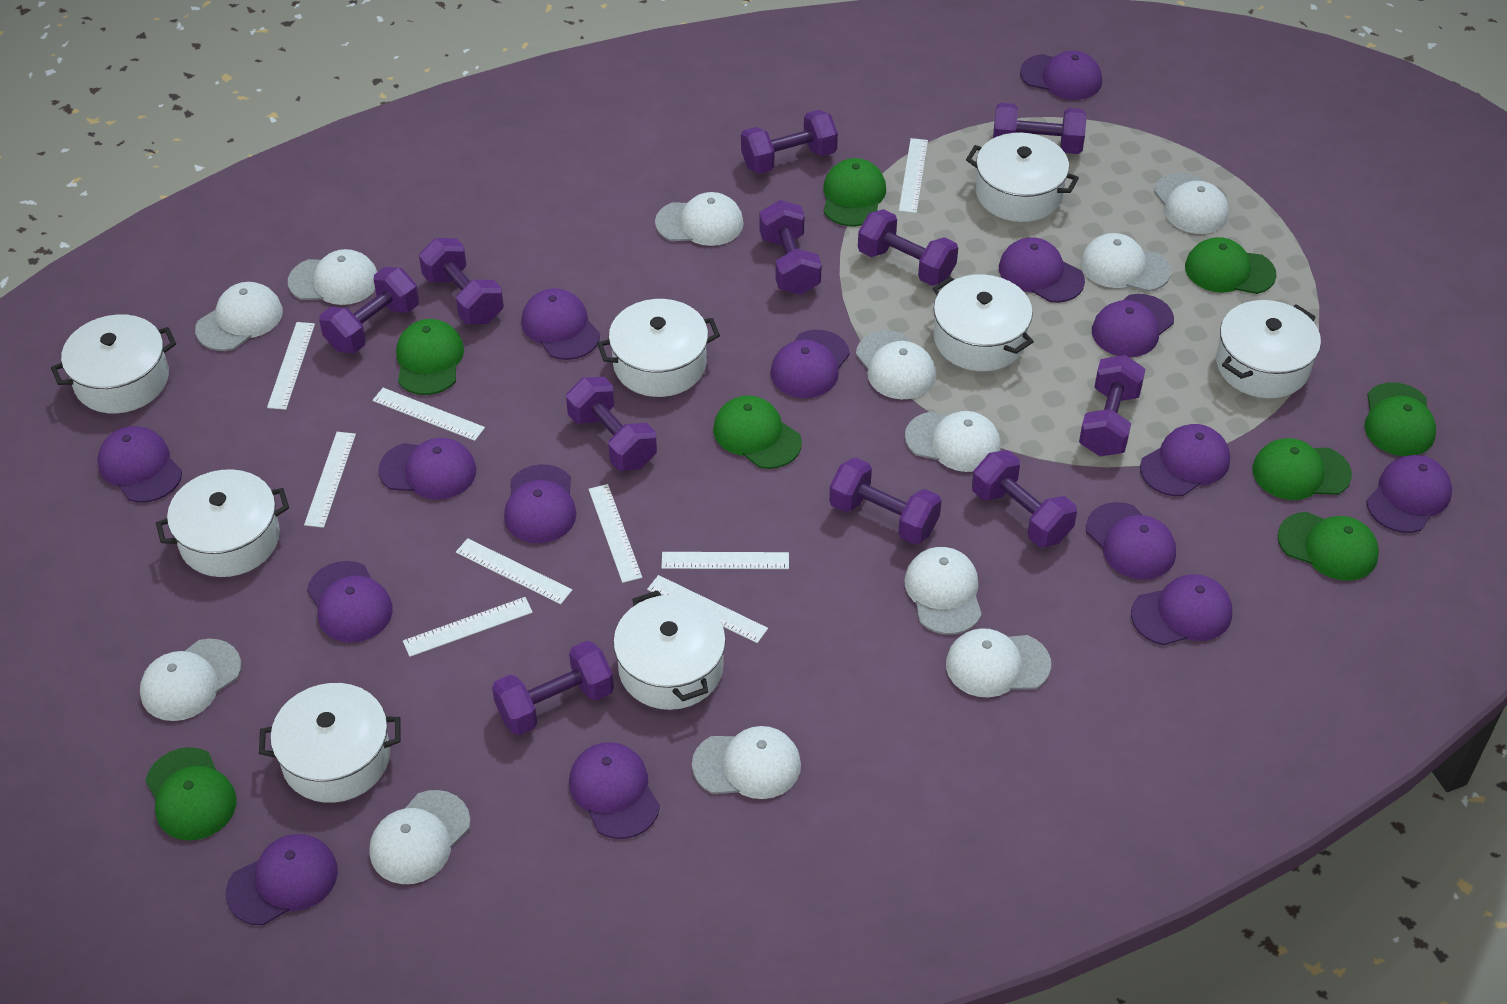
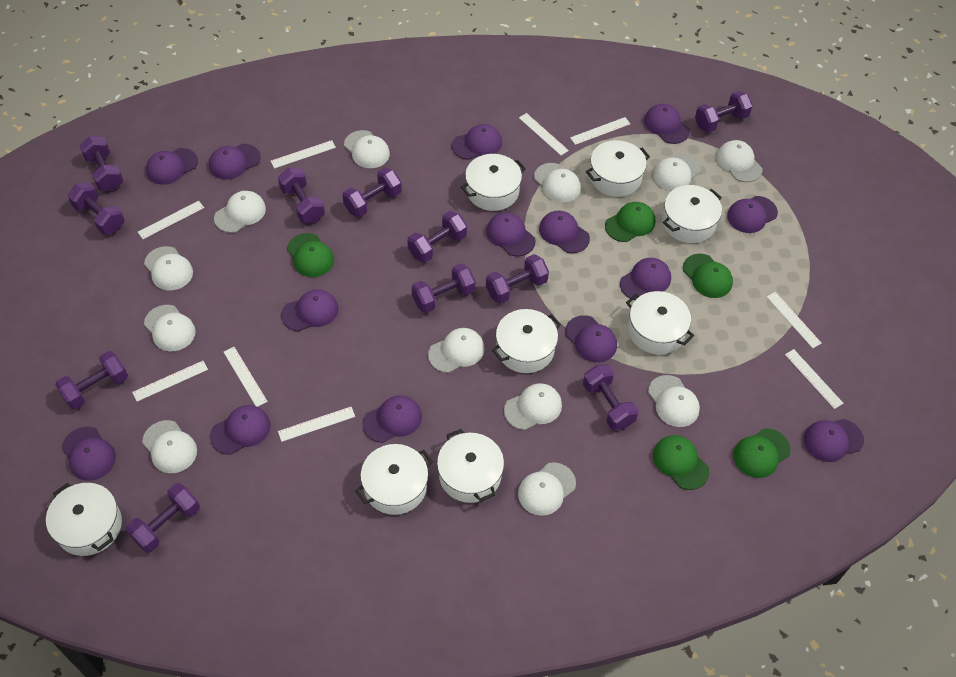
green cap: 8 -> 5
purple cap: 15 -> 14

